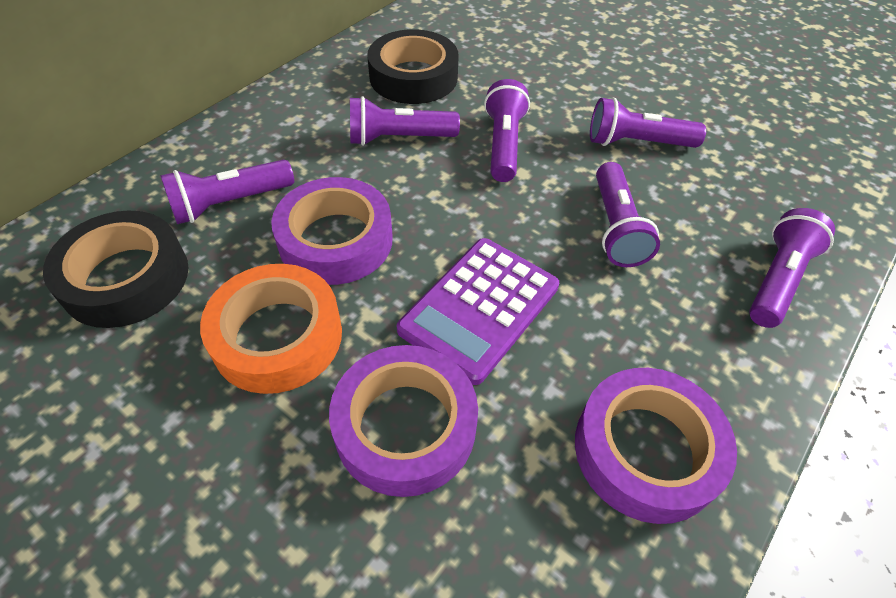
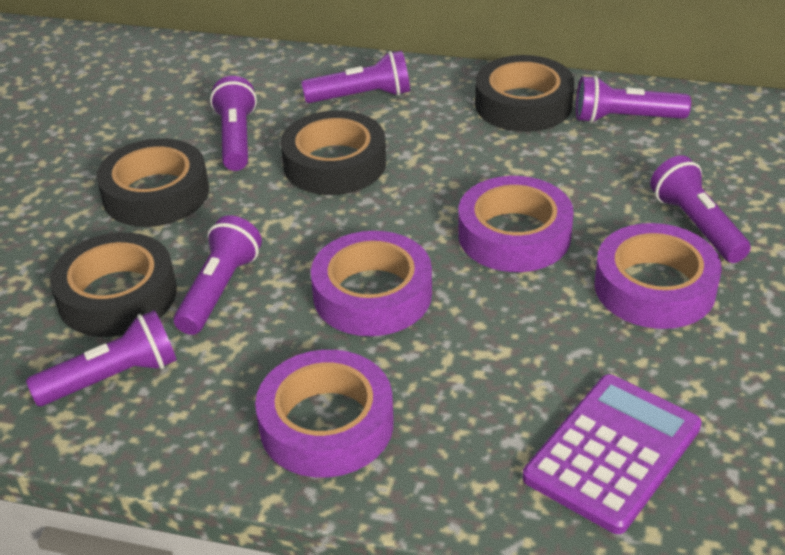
black tape: 2 -> 4
orange tape: 1 -> 0
purple tape: 3 -> 4

